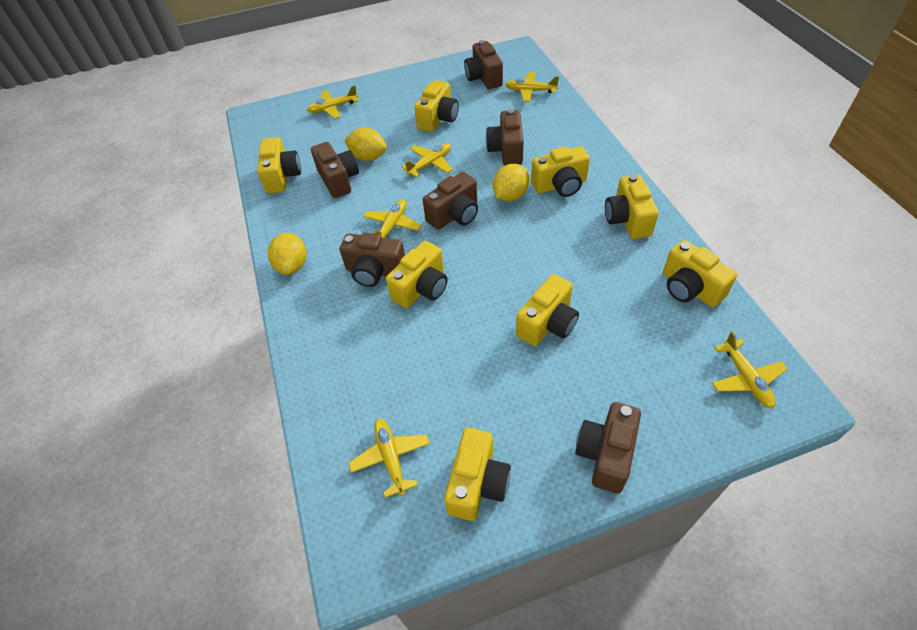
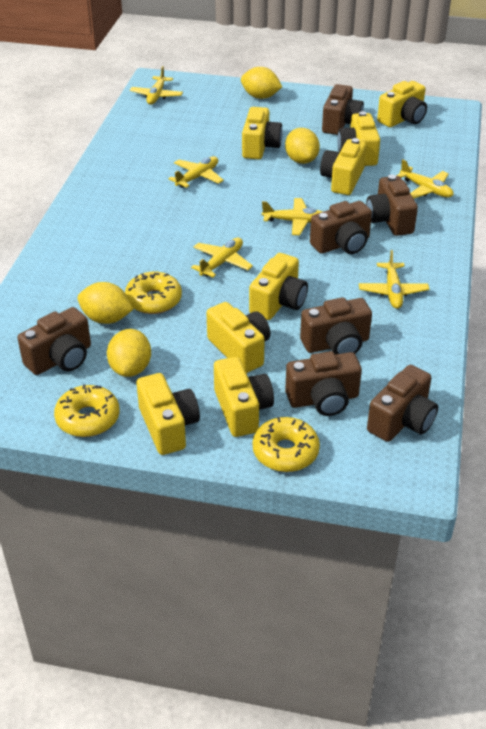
brown camera: 6 -> 7
yellow donut: 0 -> 3
yellow lemon: 3 -> 4

